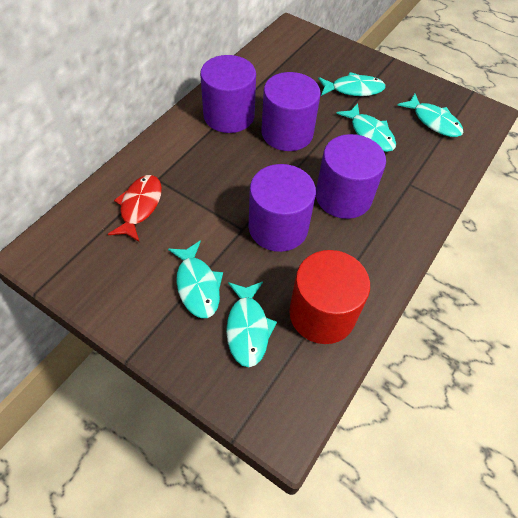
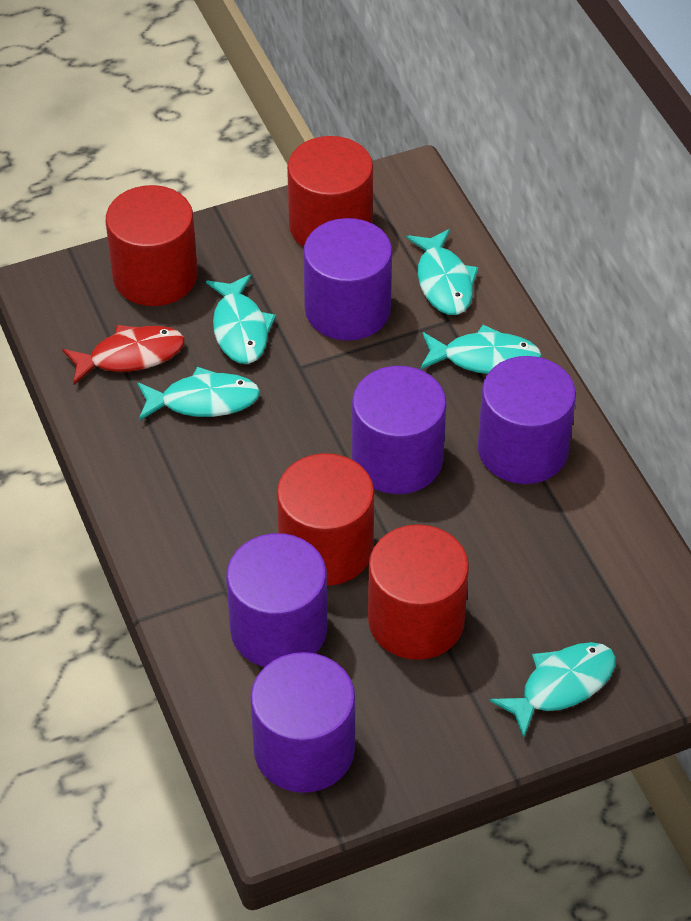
purple cylinder: 4 -> 5
red cylinder: 1 -> 4

